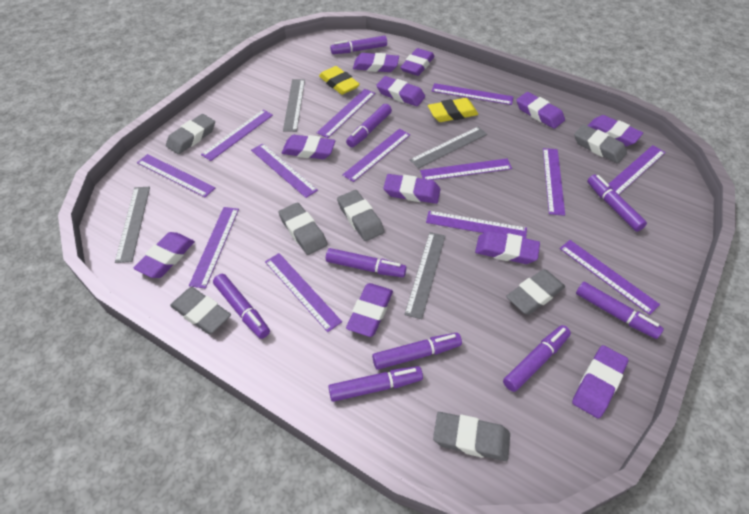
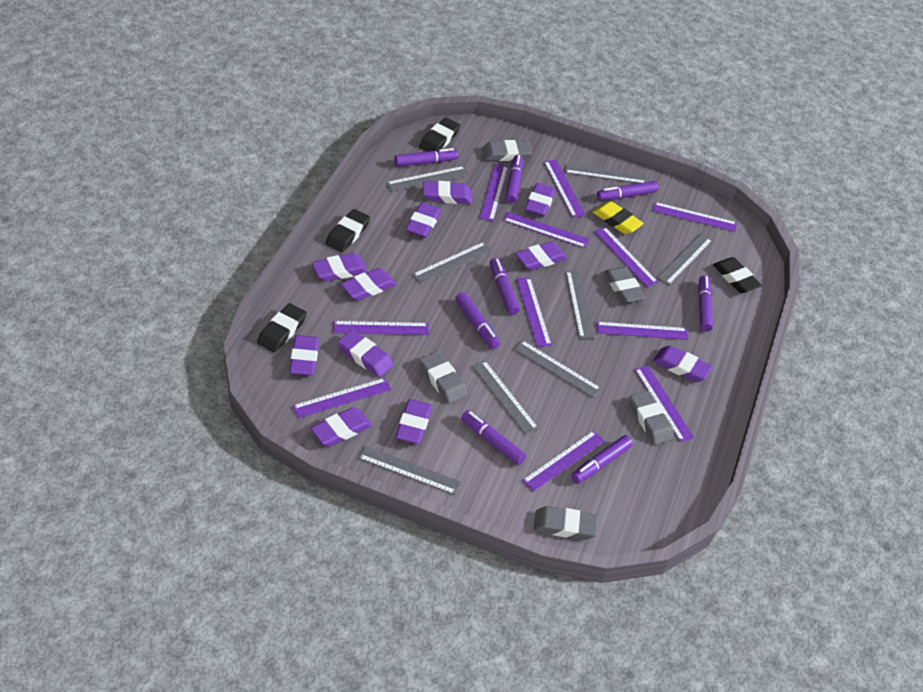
black eraser: 0 -> 4
grey eraser: 7 -> 5
grey ruler: 4 -> 8
purple marker: 9 -> 8
purple ruler: 13 -> 11
yellow eraser: 2 -> 1

